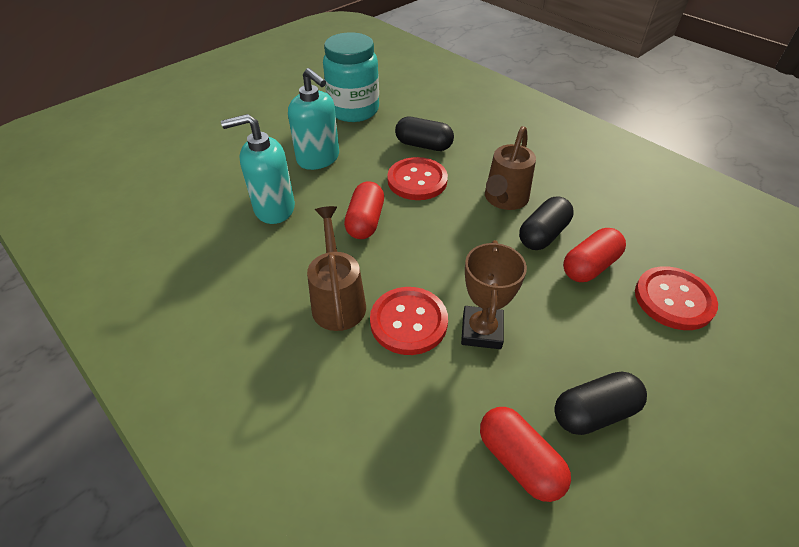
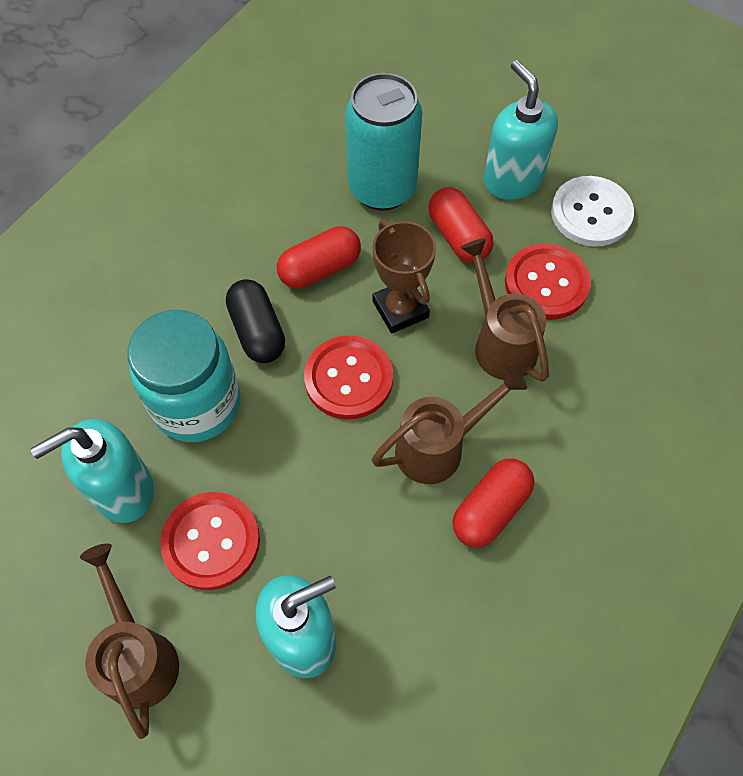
black capsule: 3 -> 1
brown watering can: 2 -> 3
turquoise can: 0 -> 1
turquoise soap dispenser: 2 -> 3
white button: 0 -> 1

